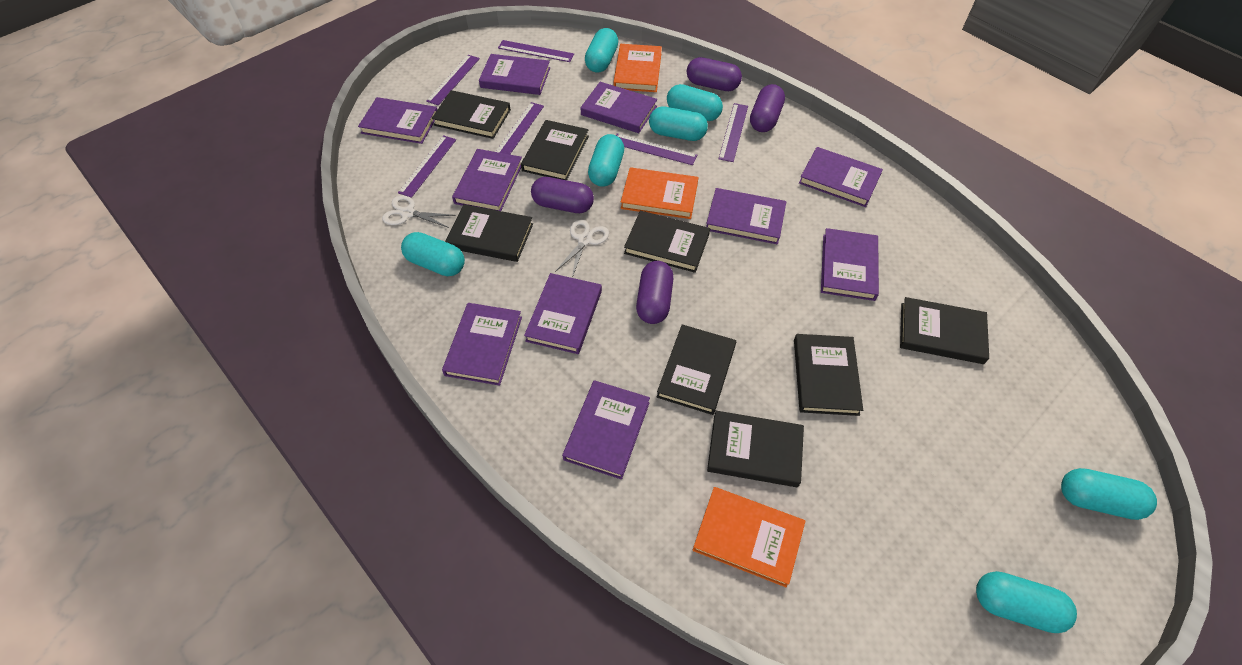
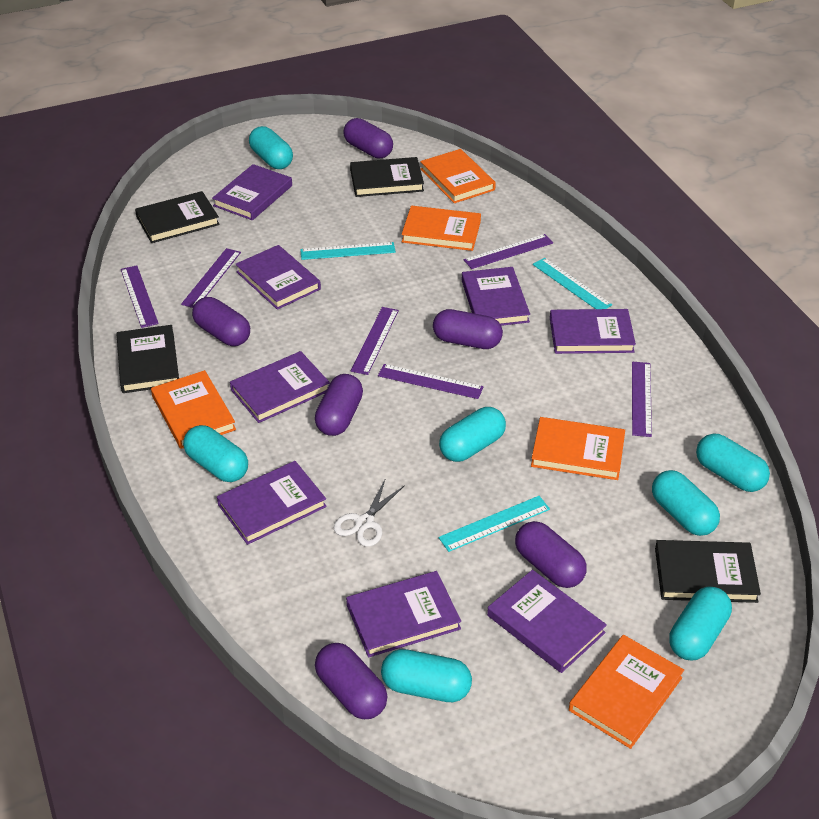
black book: 8 -> 4
orange book: 3 -> 5
purple book: 10 -> 8
purple capsule: 4 -> 6
turquoise ruler: 0 -> 3
white scissors: 2 -> 1

